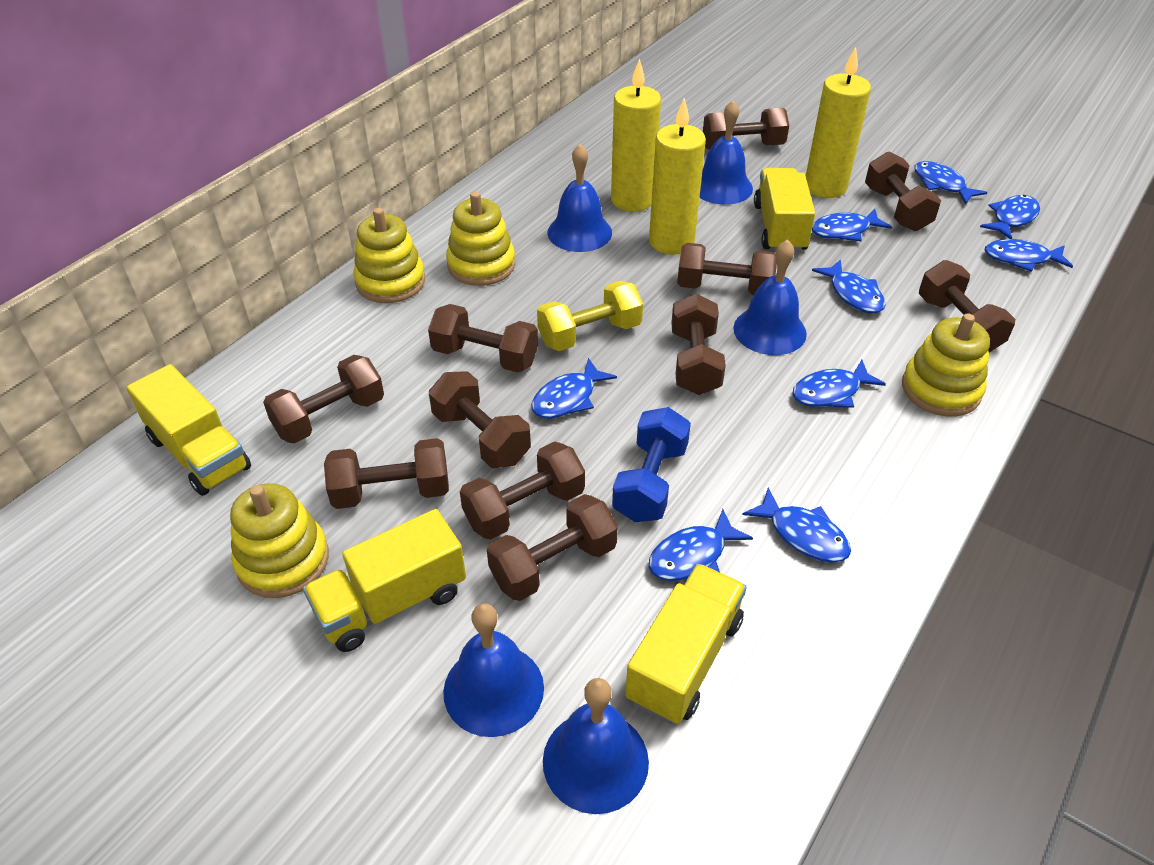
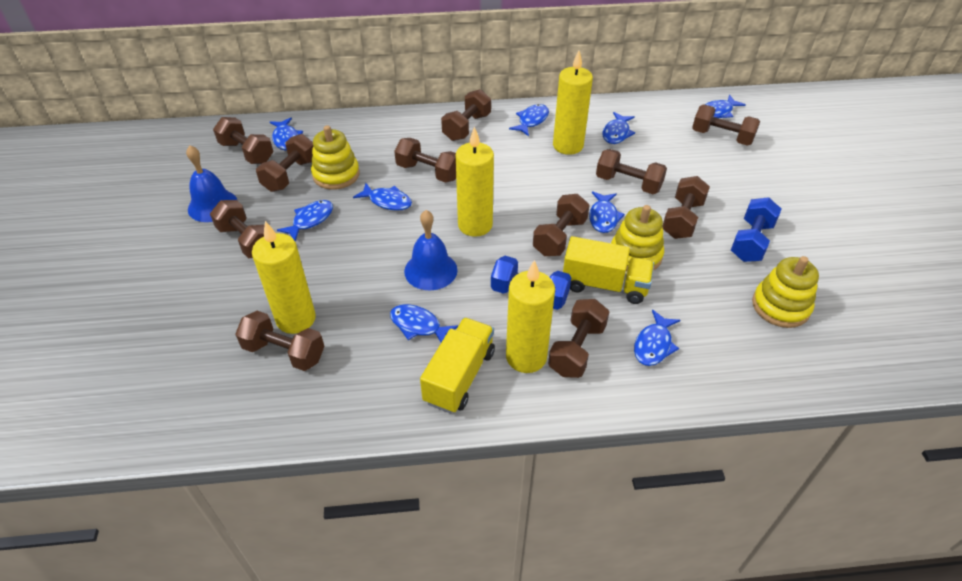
blue bell: 5 -> 2
blue dumbbell: 1 -> 2
yellow candle: 3 -> 4
yellow dumbbell: 1 -> 0
yellow stacking toy: 4 -> 3
yellow truck: 4 -> 2

